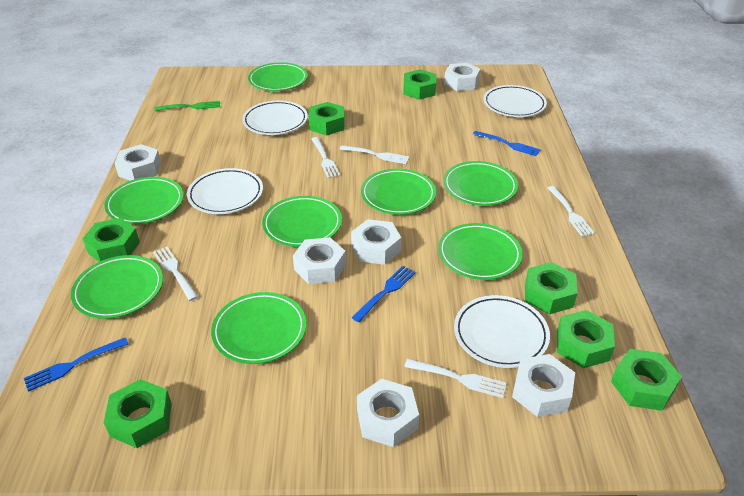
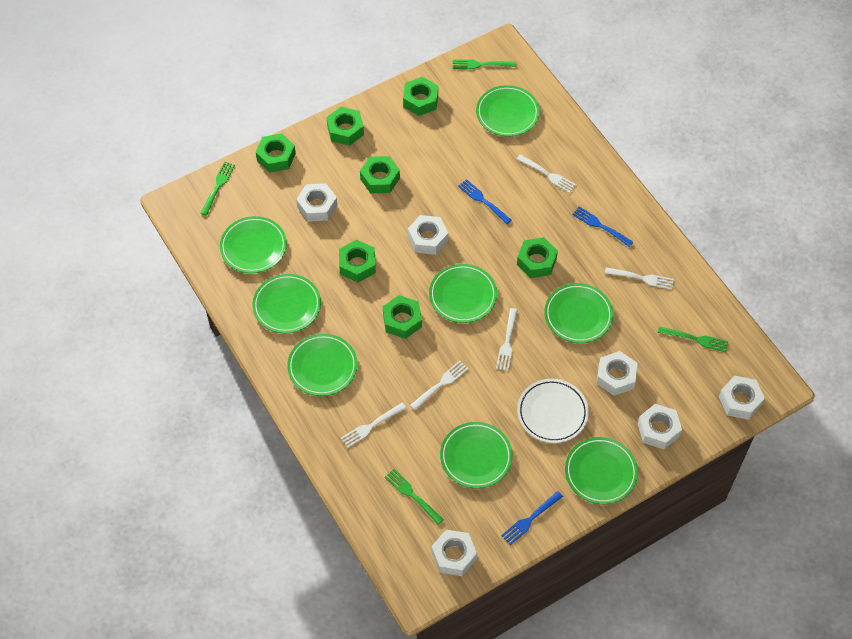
green fork: 1 -> 4
white plate: 4 -> 1

